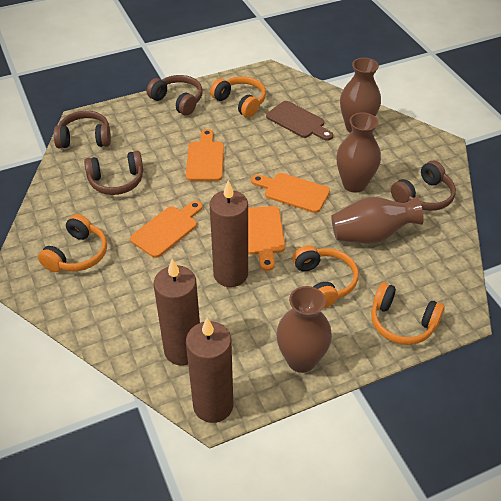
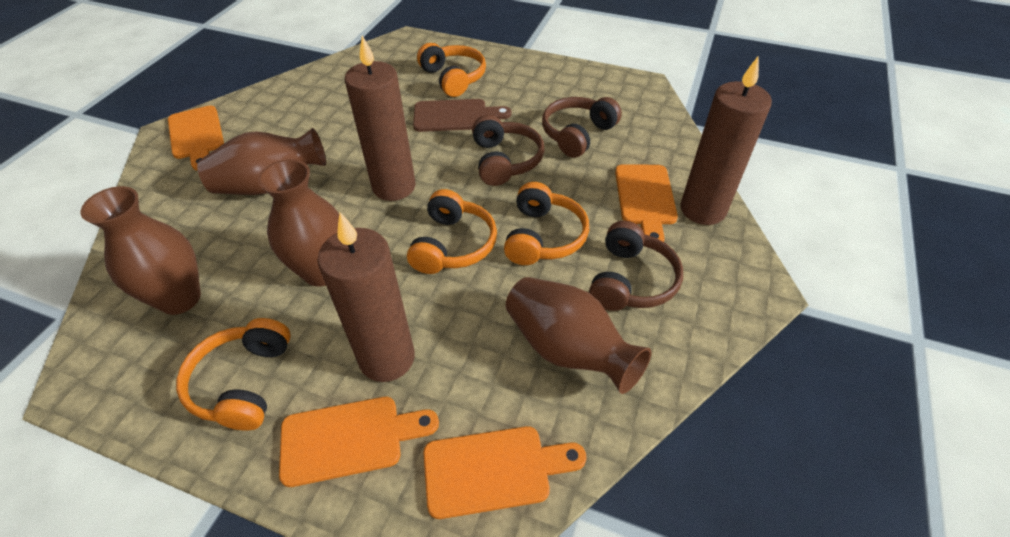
brown headphones: 4 -> 3

